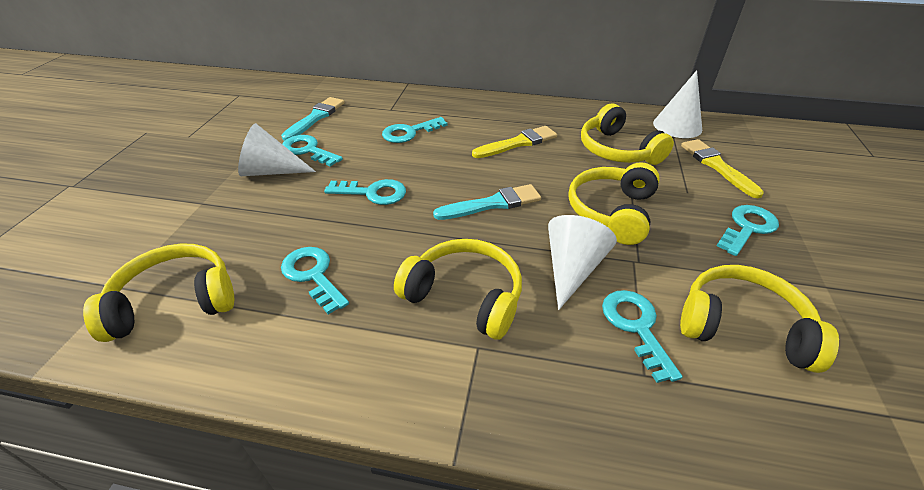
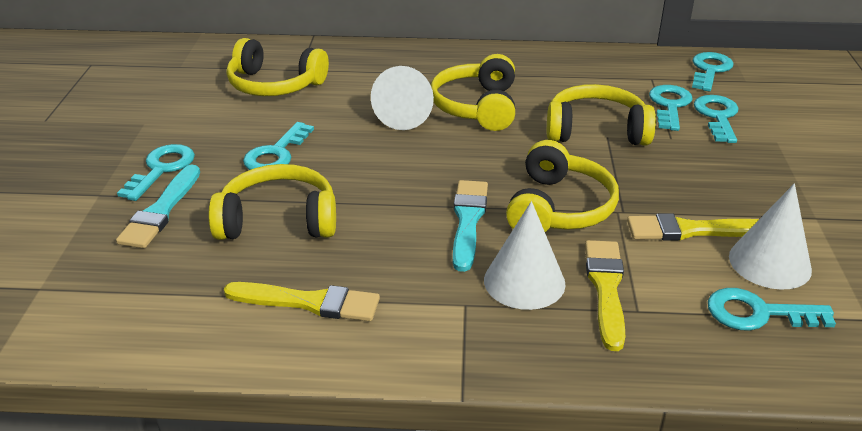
yellow brush: 2 -> 3

